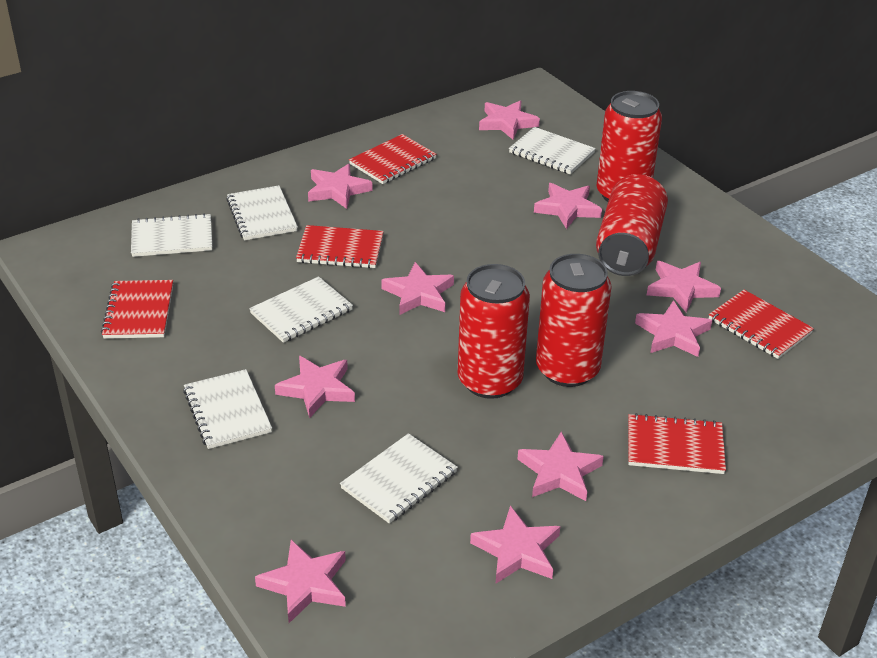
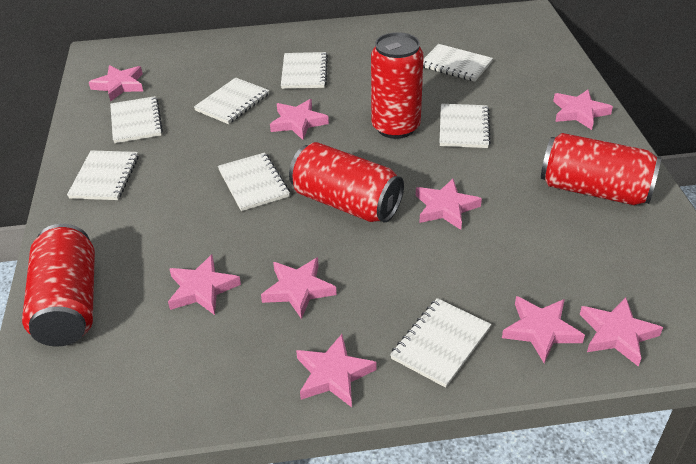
pink star: 10 -> 9
red notebook: 5 -> 0
white notebook: 6 -> 8

